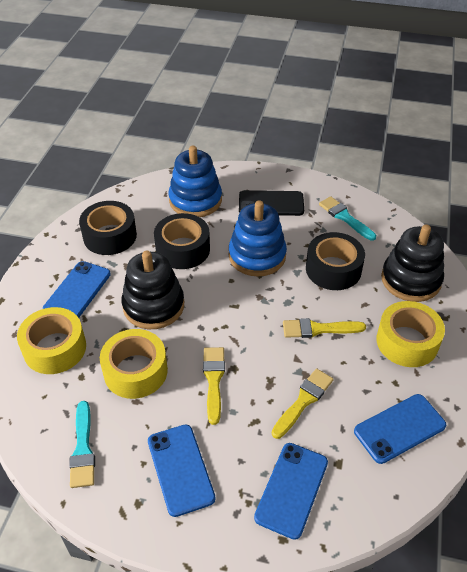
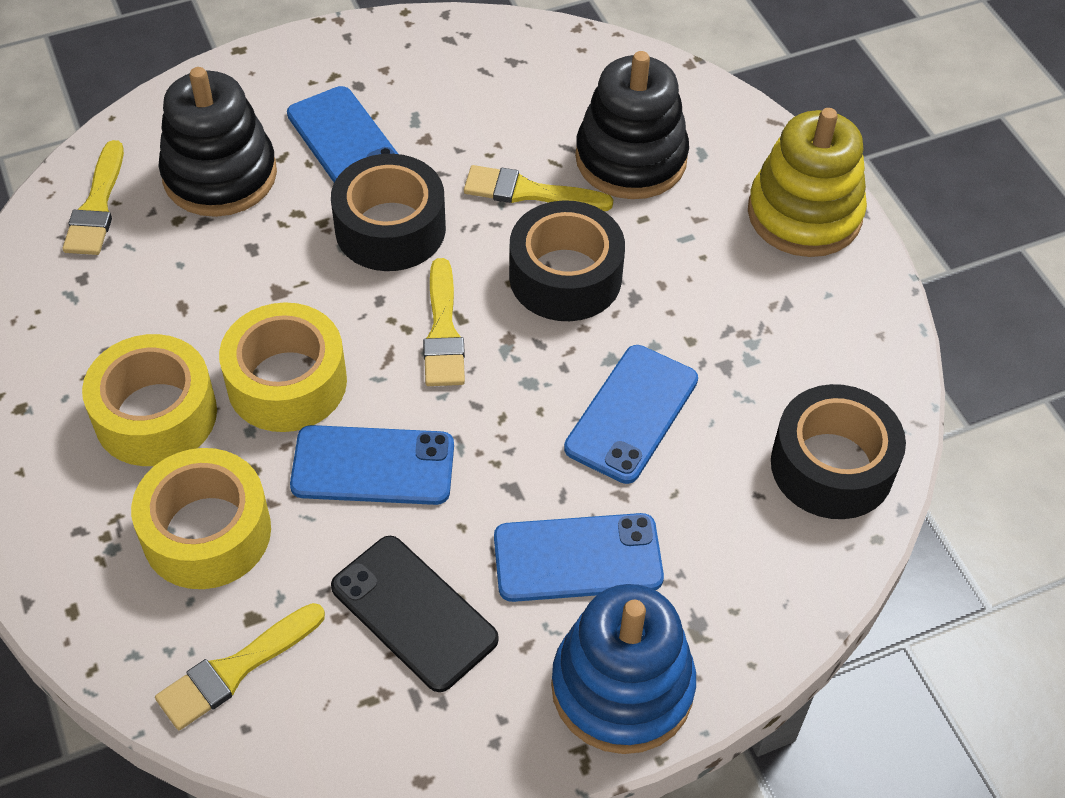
blue stacking toy: 2 -> 1
turquoise brush: 2 -> 0
yellow brush: 3 -> 4
yellow stacking toy: 0 -> 1

